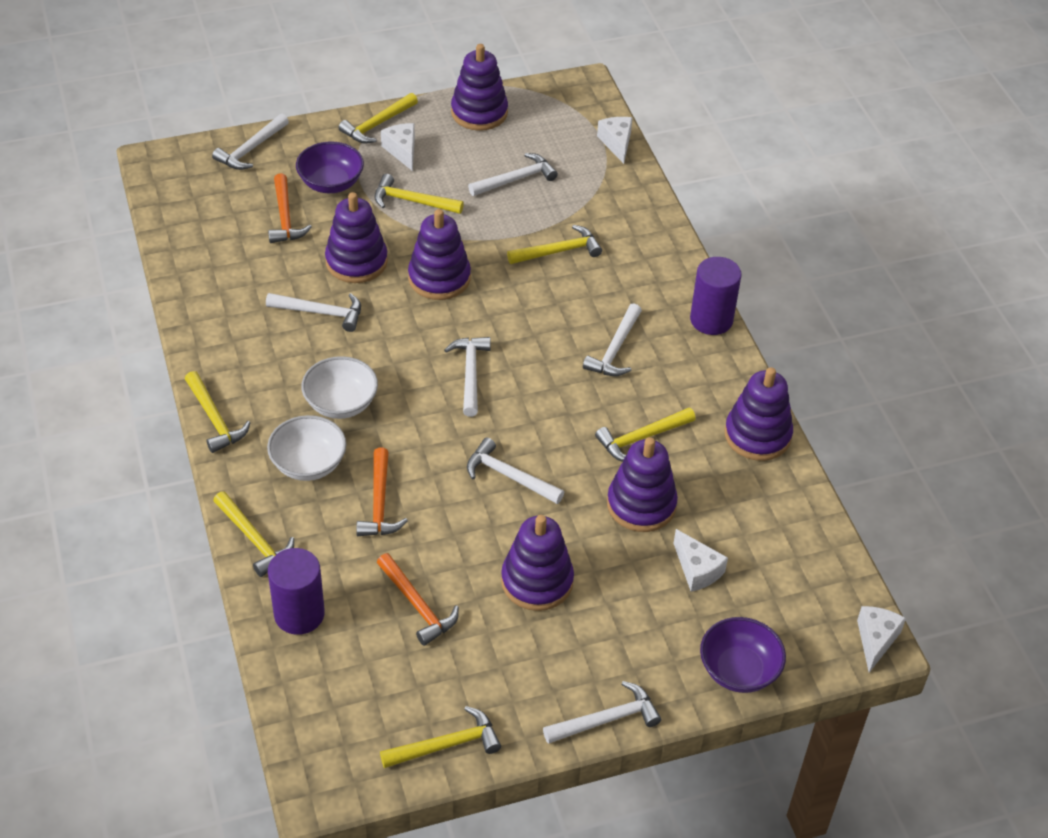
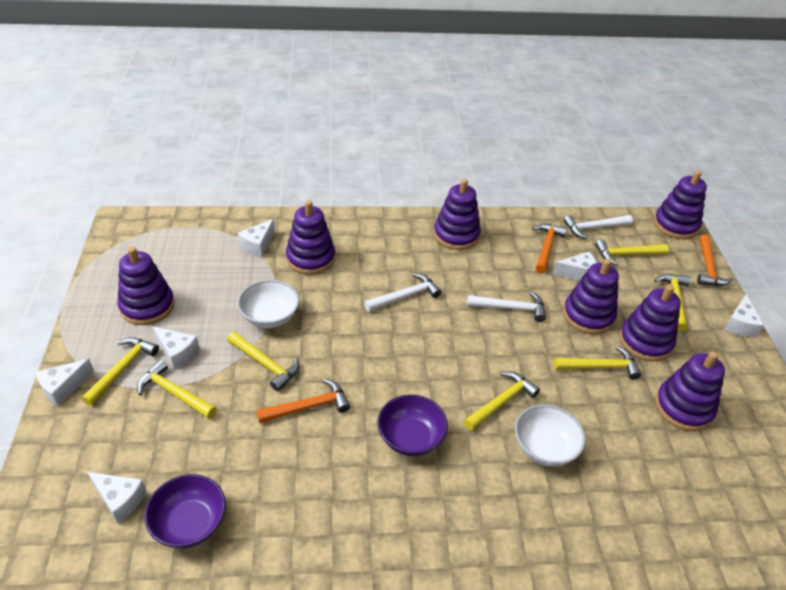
purple cylinder: 2 -> 0
purple stacking toy: 6 -> 7
white cheese: 4 -> 6
white hammer: 7 -> 3

